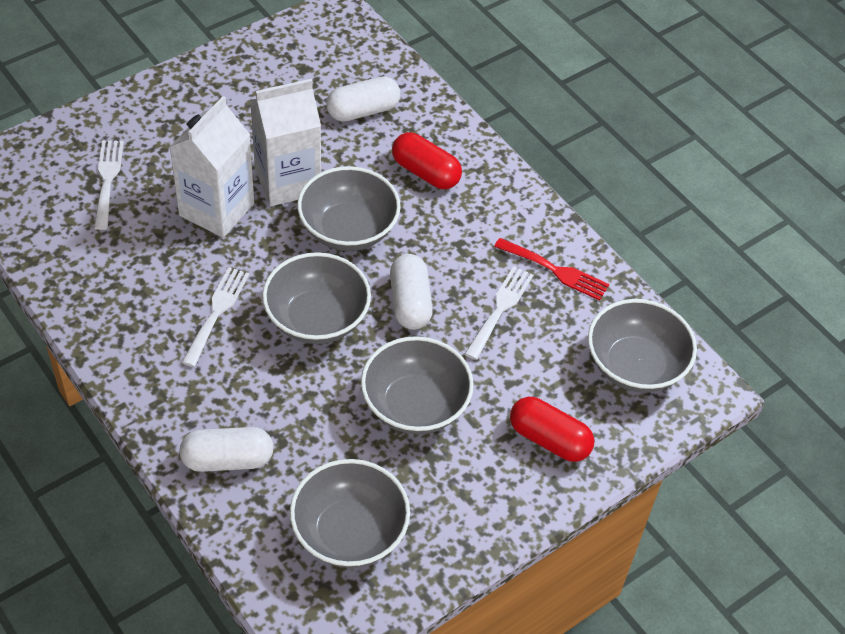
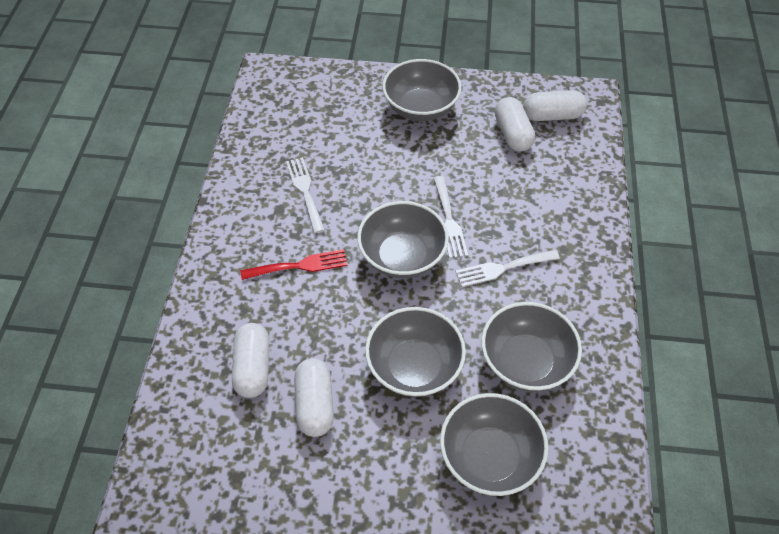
red capsule: 2 -> 0
white capsule: 3 -> 4
white carton: 2 -> 0

